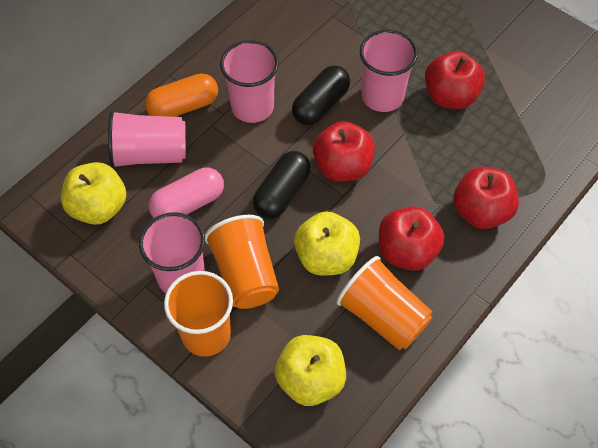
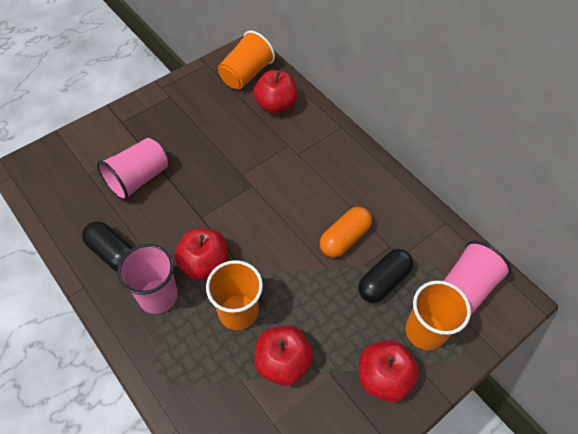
pink capsule: 1 -> 0
pink cup: 4 -> 3
yellow apple: 3 -> 0

